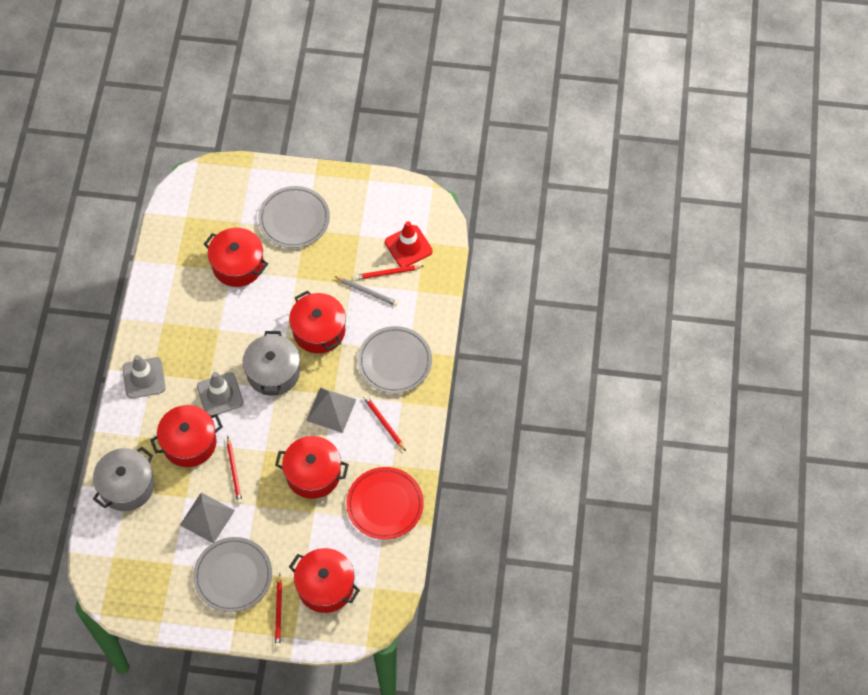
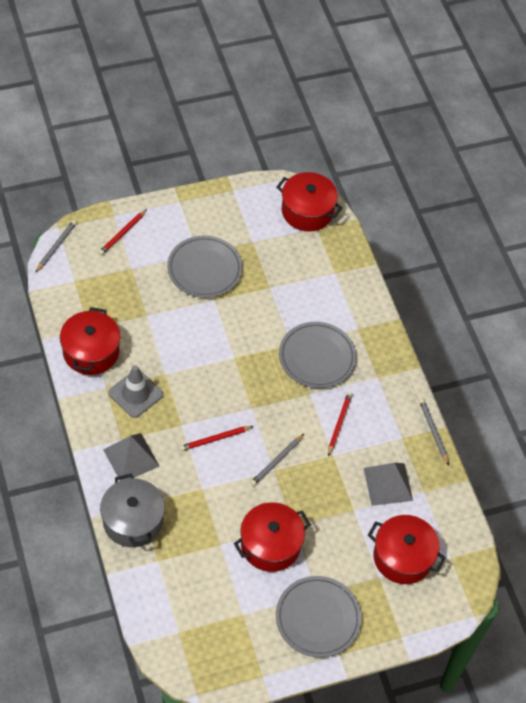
grey pencil: 1 -> 3
grey pot: 2 -> 1
grey traffic cone: 2 -> 1
red pencil: 4 -> 3
red plate: 1 -> 0
red pot: 5 -> 4
red traffic cone: 1 -> 0

